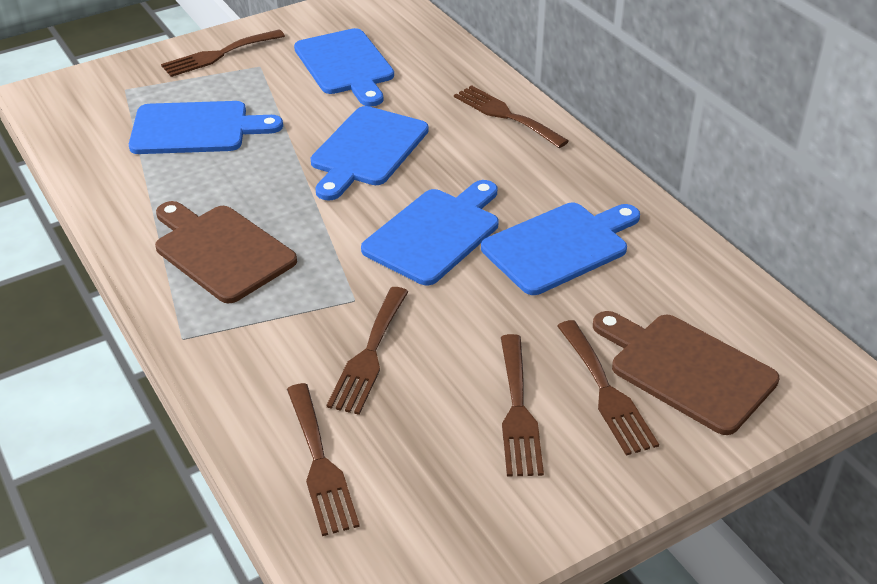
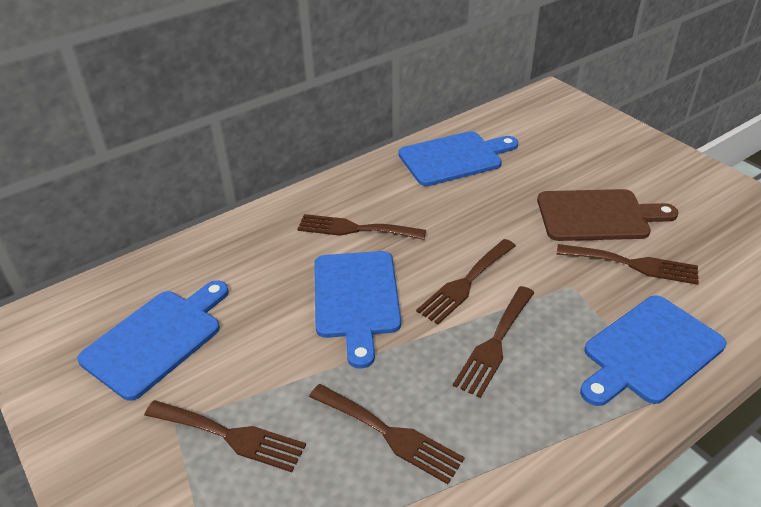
blue cutting board: 5 -> 4
brown cutting board: 2 -> 1

